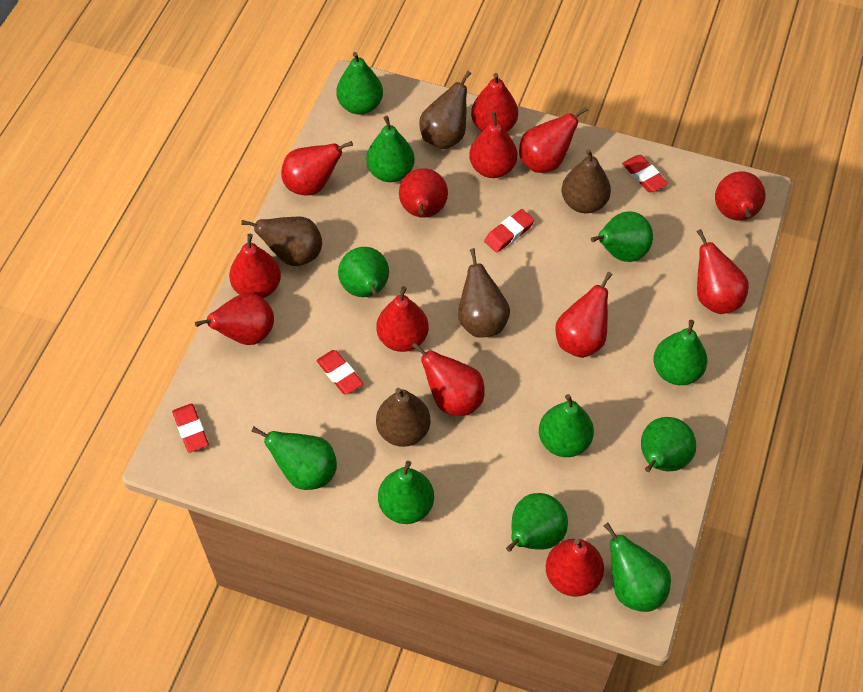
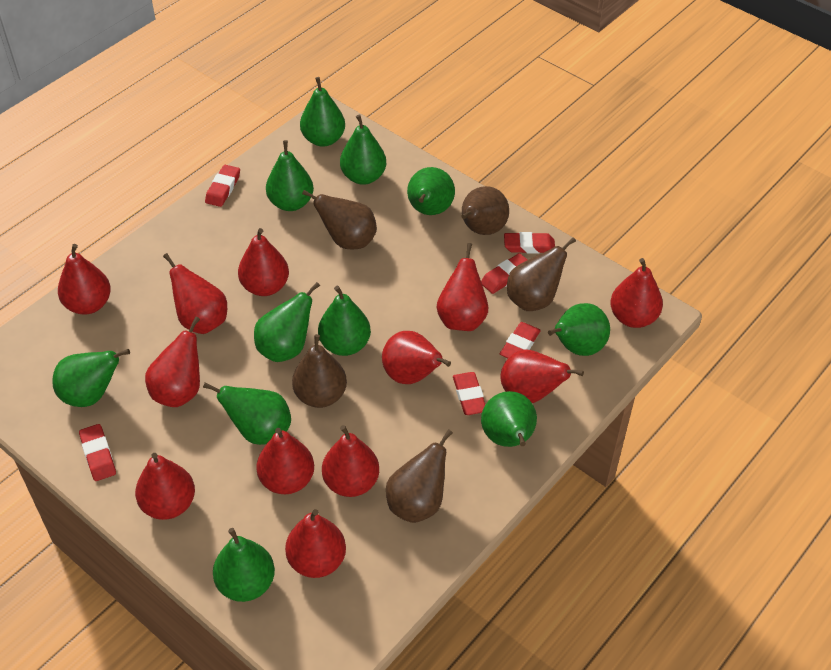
red eraser: 4 -> 6
red pear: 13 -> 12

